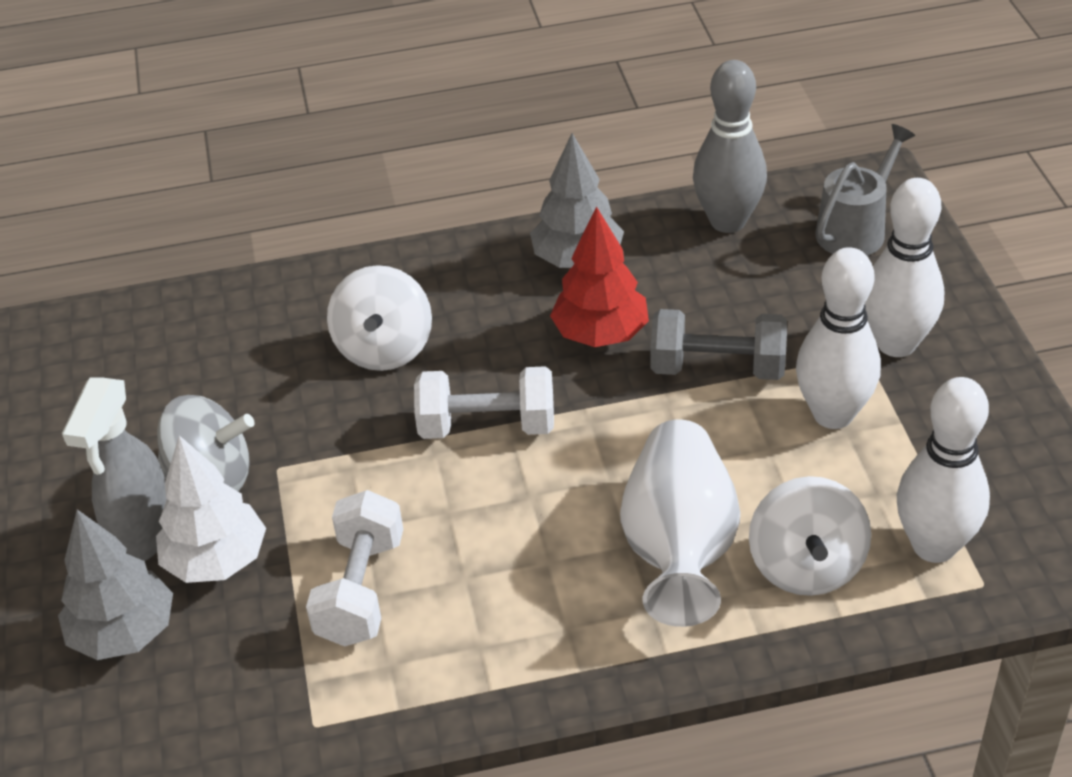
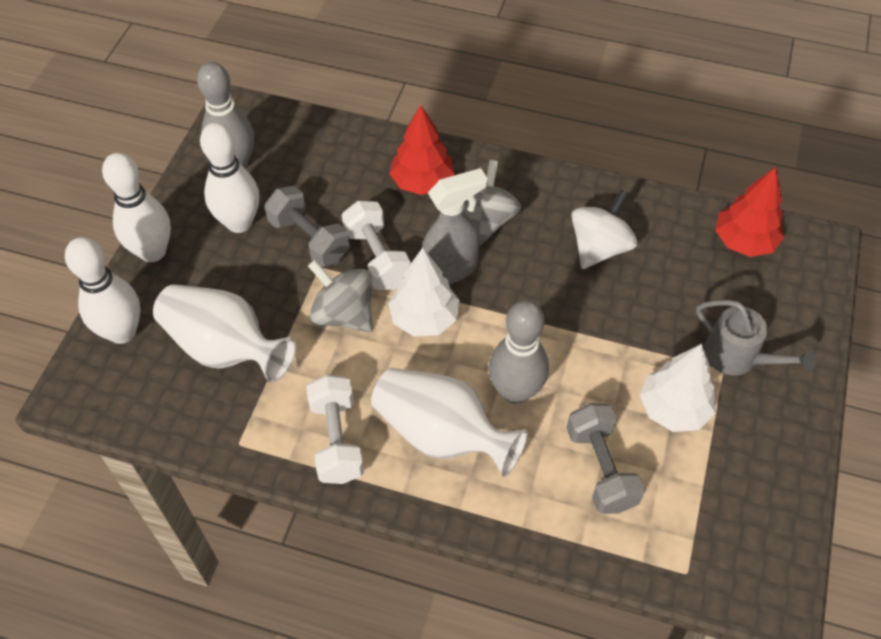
grey bowling pin: 1 -> 2
grey dumbbell: 1 -> 2
grey spinning top: 1 -> 2
grey tree: 2 -> 0
red tree: 1 -> 2
white spinning top: 2 -> 1
white tree: 1 -> 2
white vase: 1 -> 2

